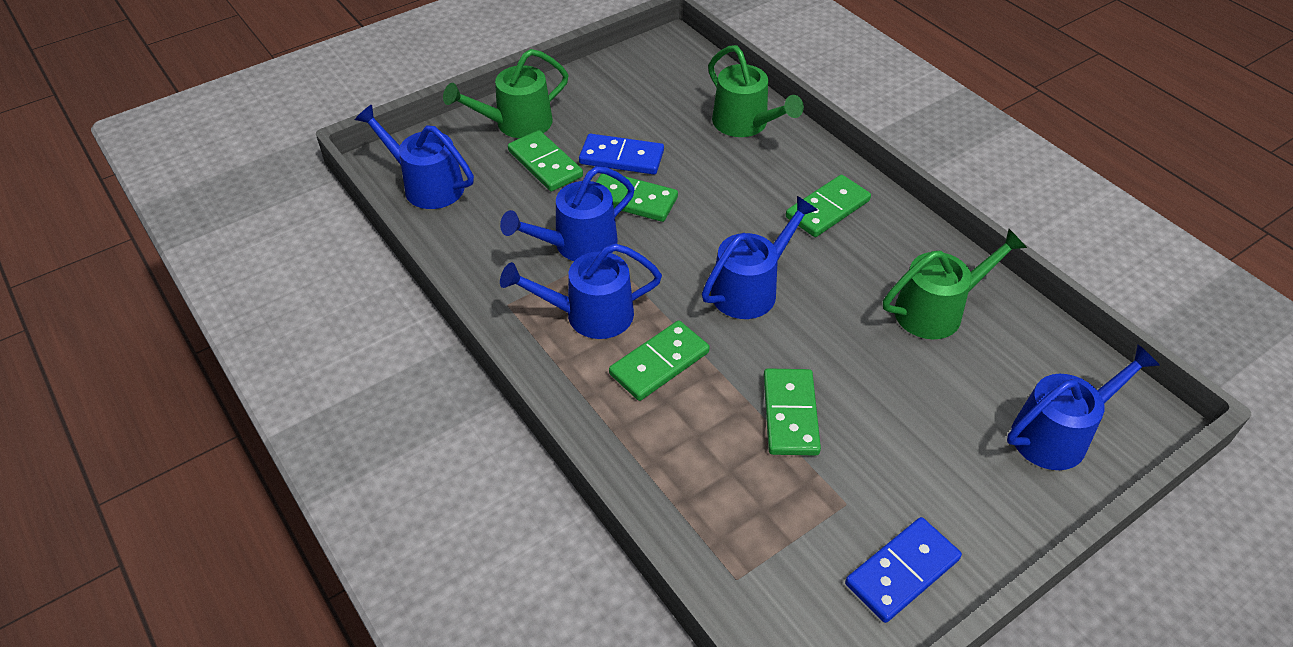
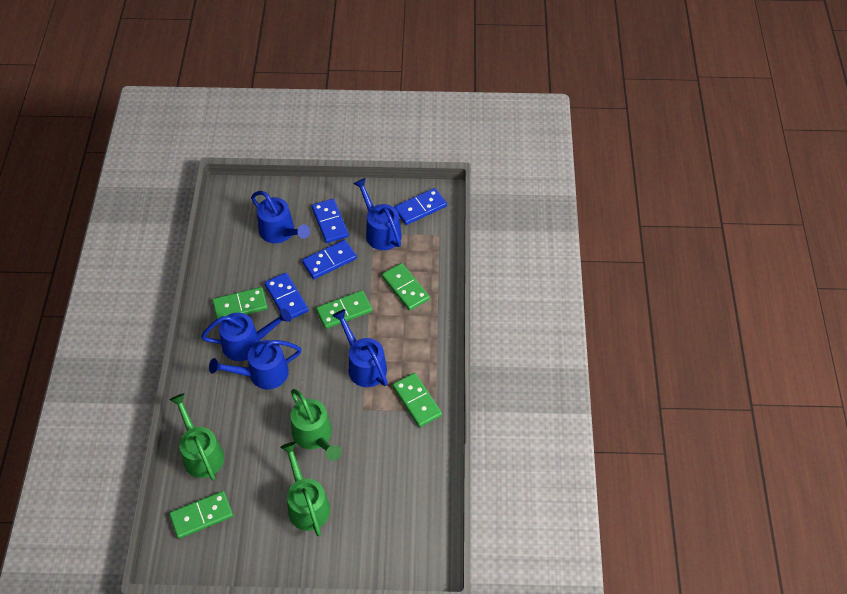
blue domino: 2 -> 4

